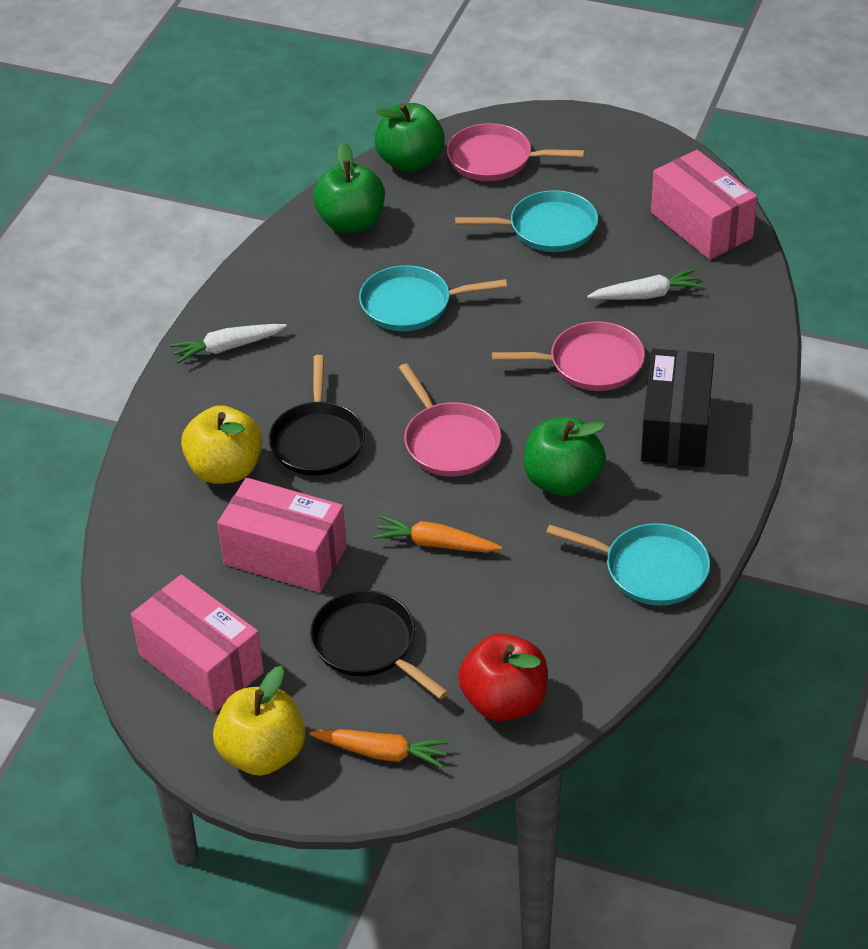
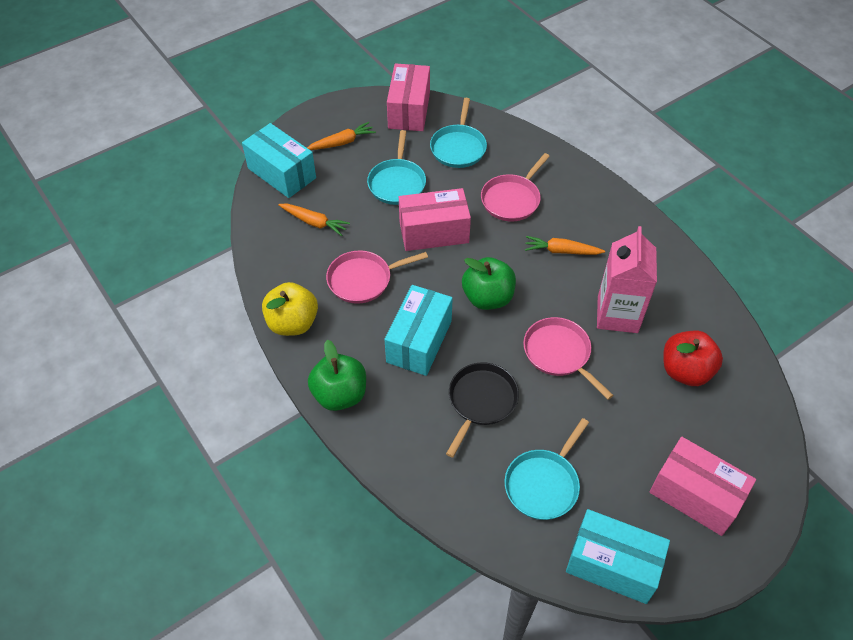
black box: 1 -> 0
black pan: 2 -> 1
green apple: 3 -> 2
orange carrot: 2 -> 3
pink carton: 0 -> 1
turquoise box: 0 -> 3
white carrot: 2 -> 0
yellow apple: 2 -> 1

